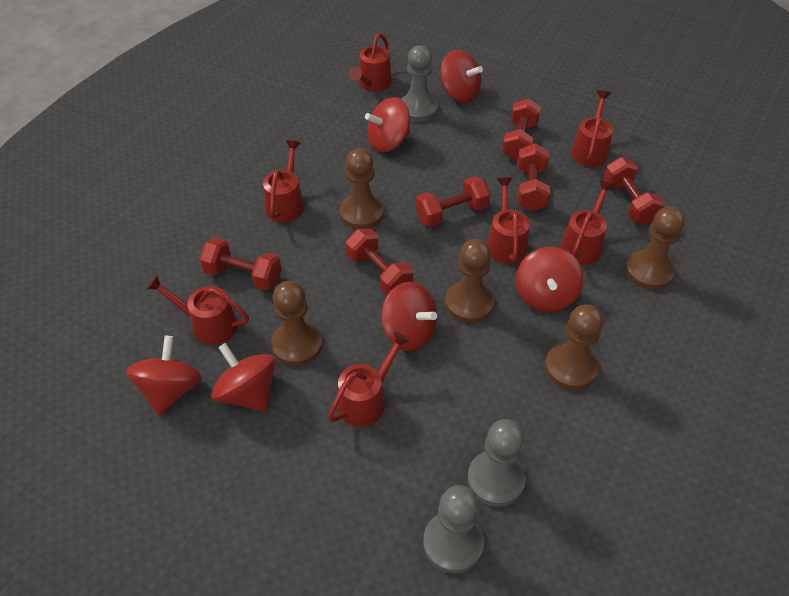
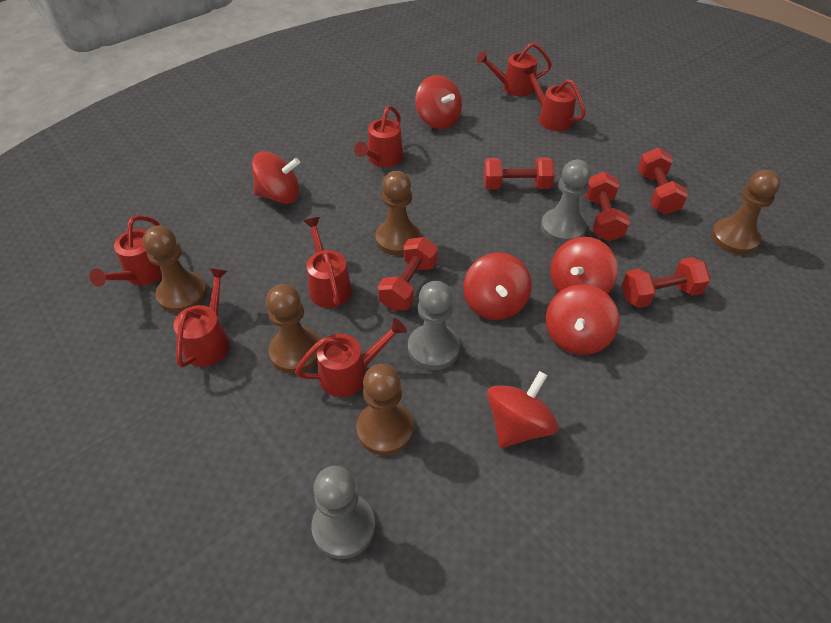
red dumbbell: 6 -> 5

